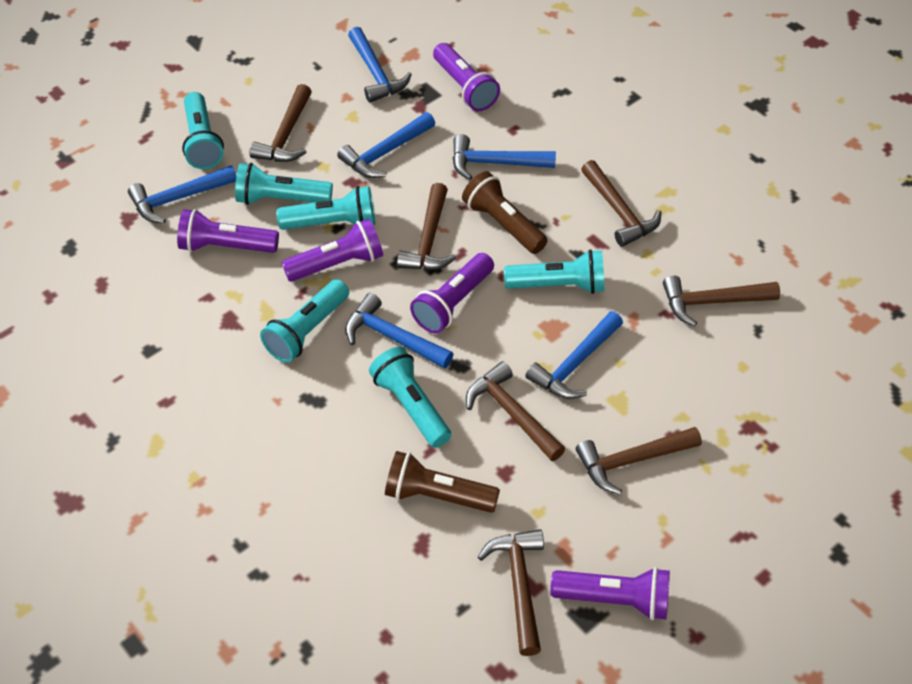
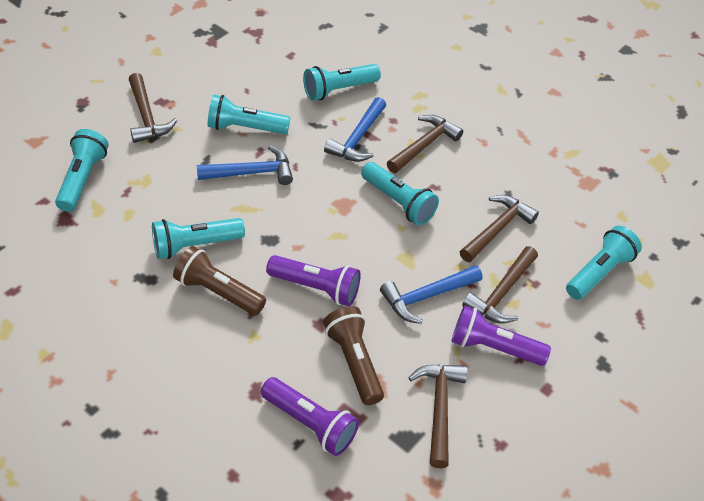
blue hammer: 6 -> 3
brown hammer: 7 -> 5
purple flashlight: 5 -> 3

